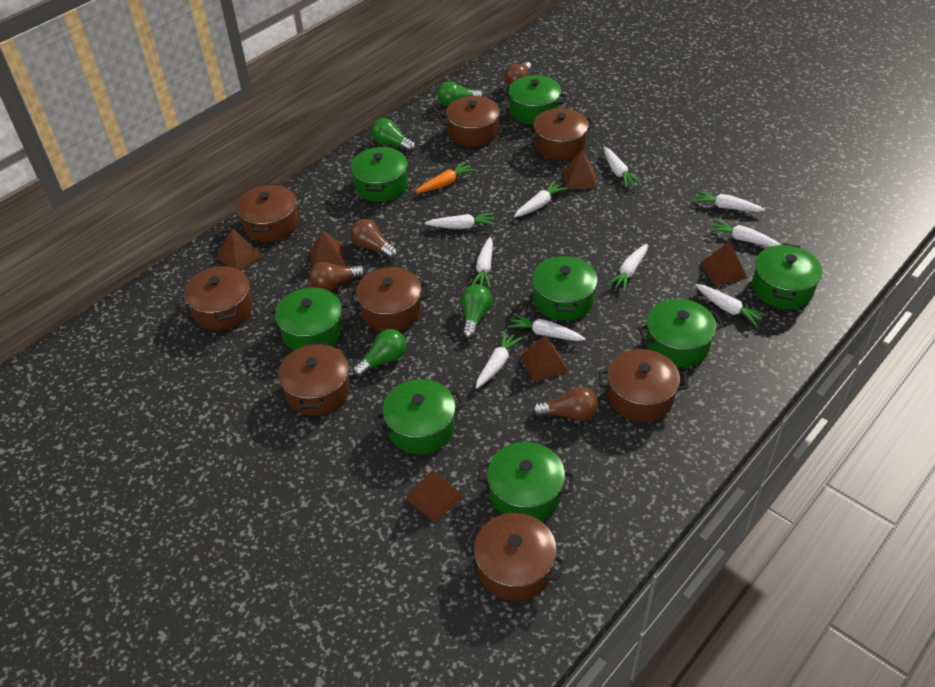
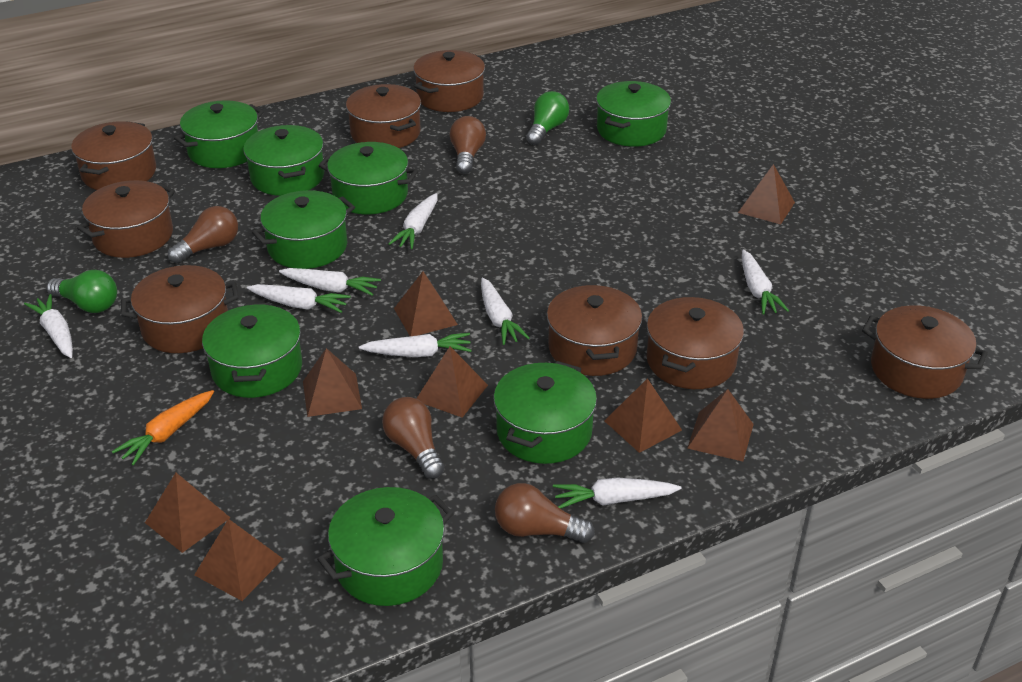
brown pyramid: 6 -> 8
green light bulb: 4 -> 2
white carrot: 10 -> 8

